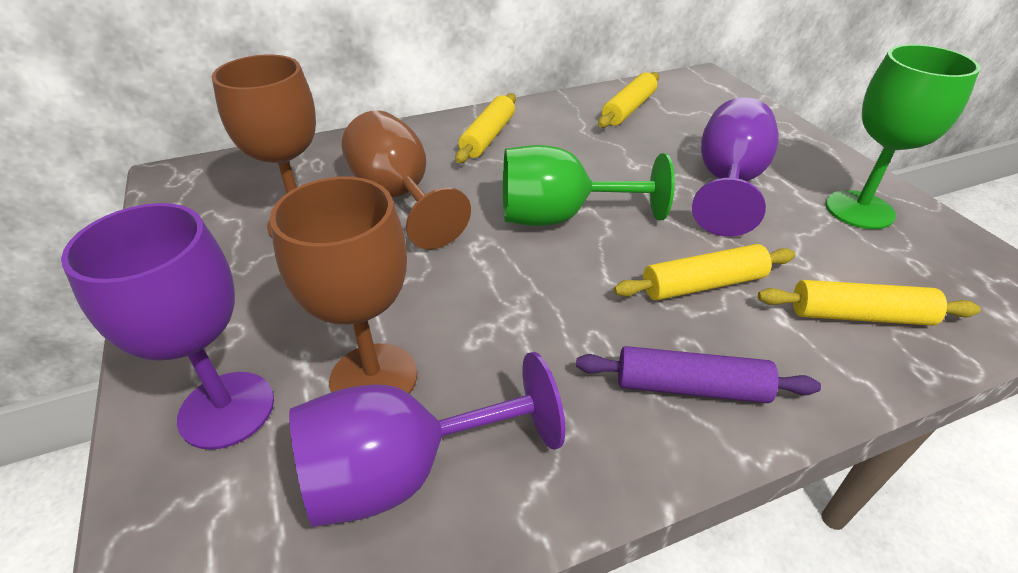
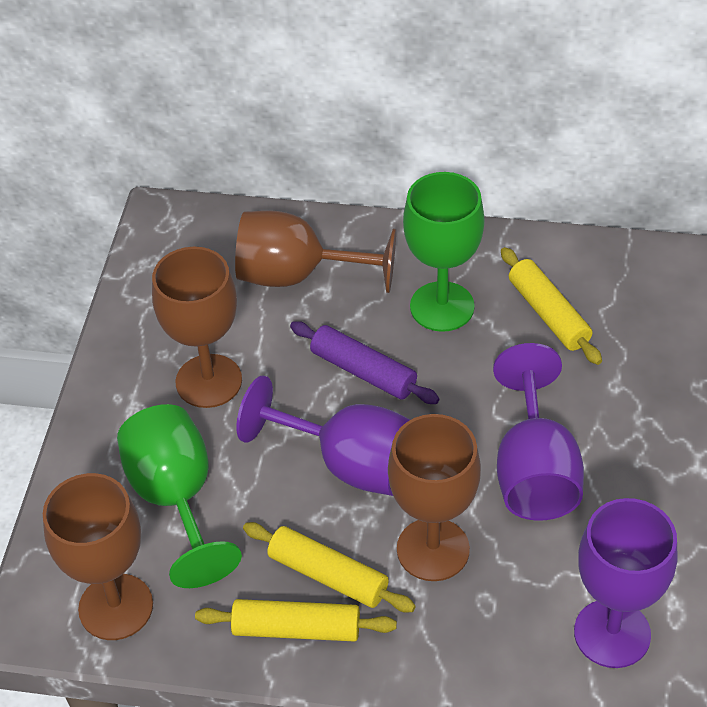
brown goblet: 3 -> 4
yellow rolling pin: 4 -> 3

